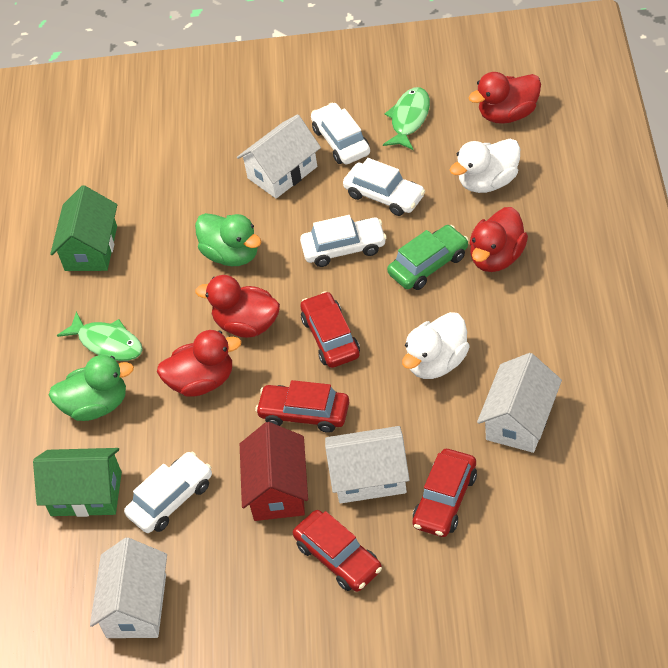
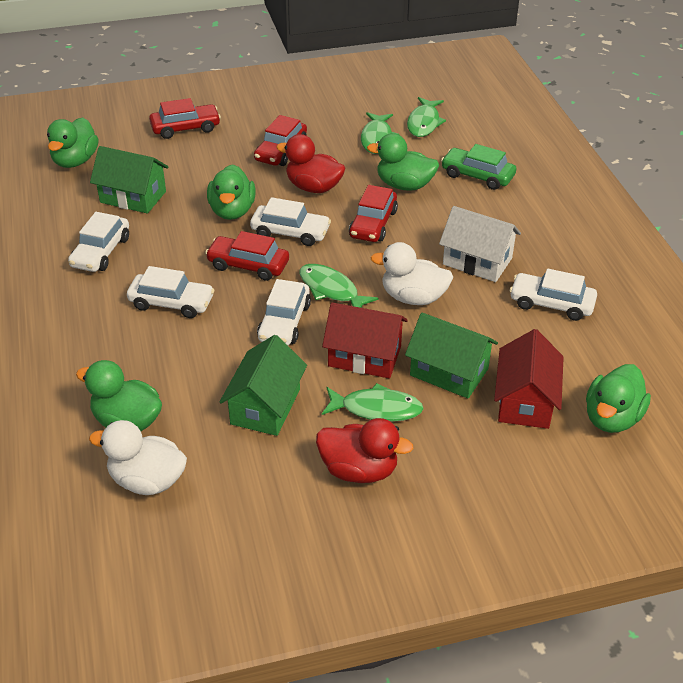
green duck: 2 -> 5
green fish: 2 -> 4
green house: 2 -> 3
red duck: 4 -> 2
red house: 1 -> 2
white car: 4 -> 5
white house: 4 -> 1

